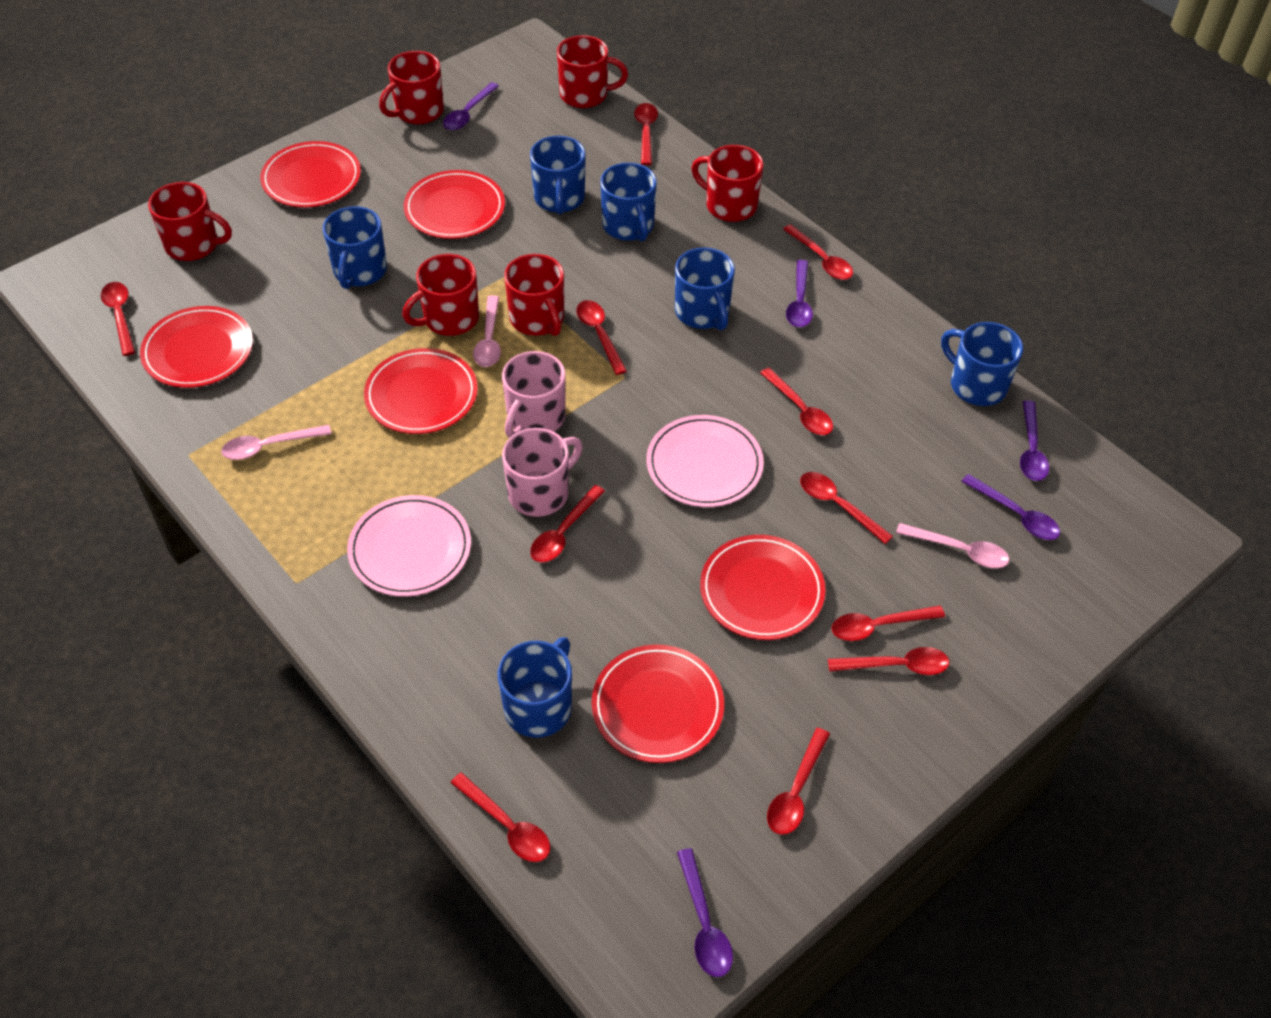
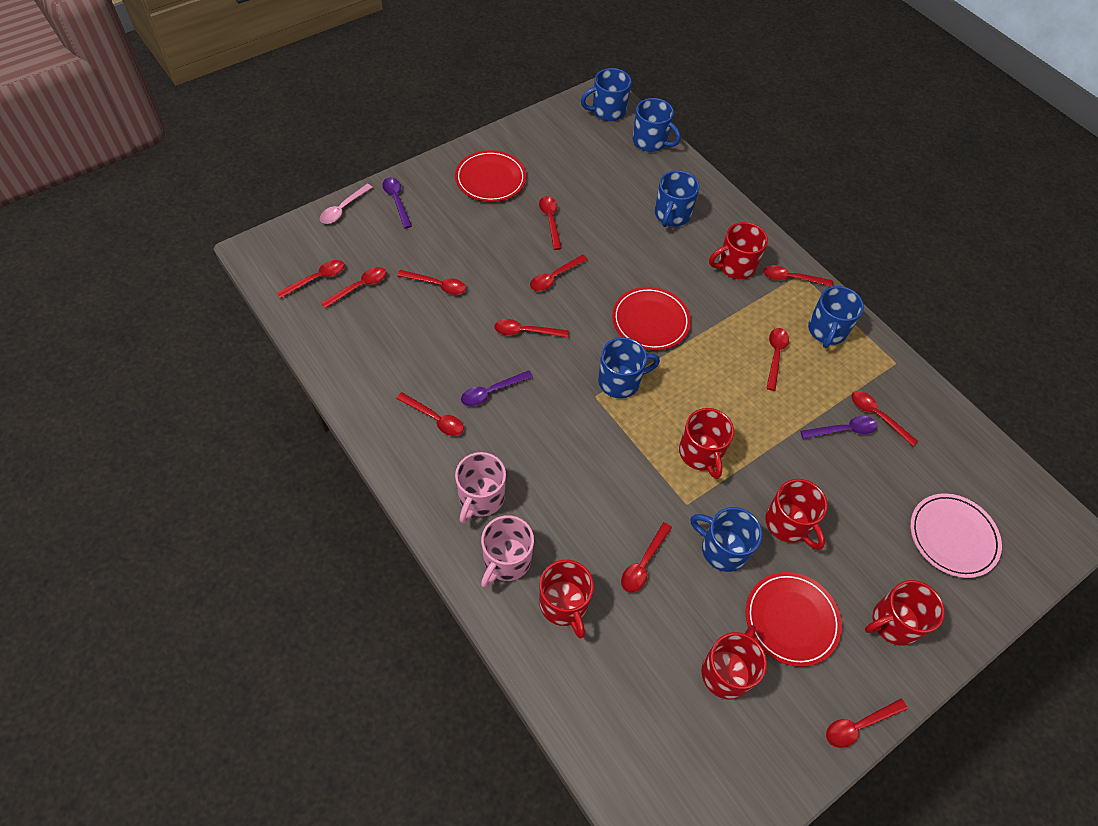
pink plate: 2 -> 1
pink spoon: 3 -> 1
purple spoon: 5 -> 3
red plate: 6 -> 3
red spoon: 11 -> 12

